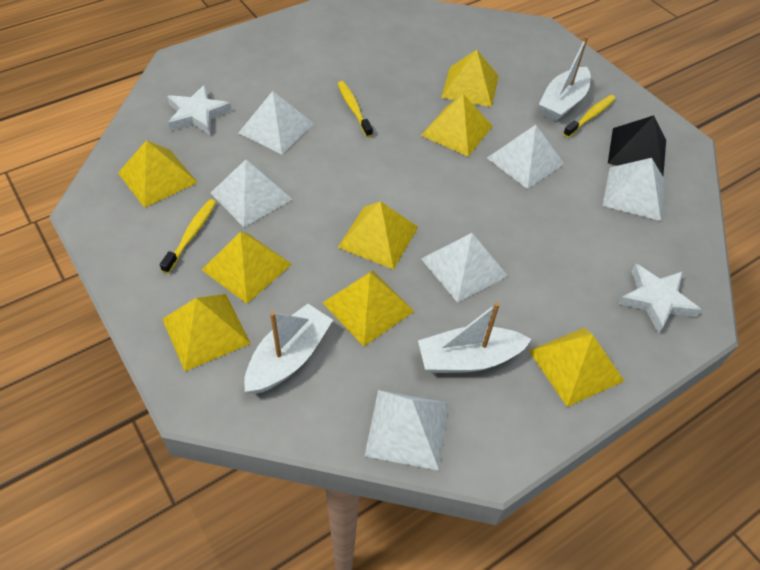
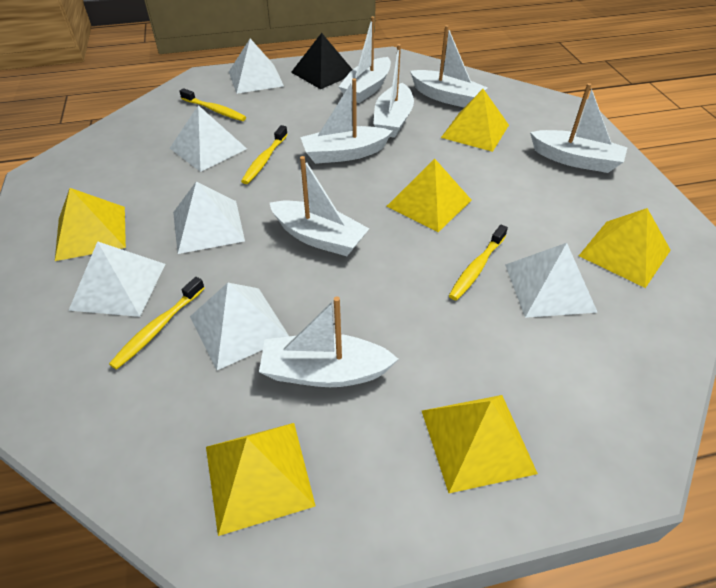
white boat: 3 -> 7
white star: 2 -> 0
yellow pyramid: 8 -> 6
yellow toothbrush: 3 -> 4

